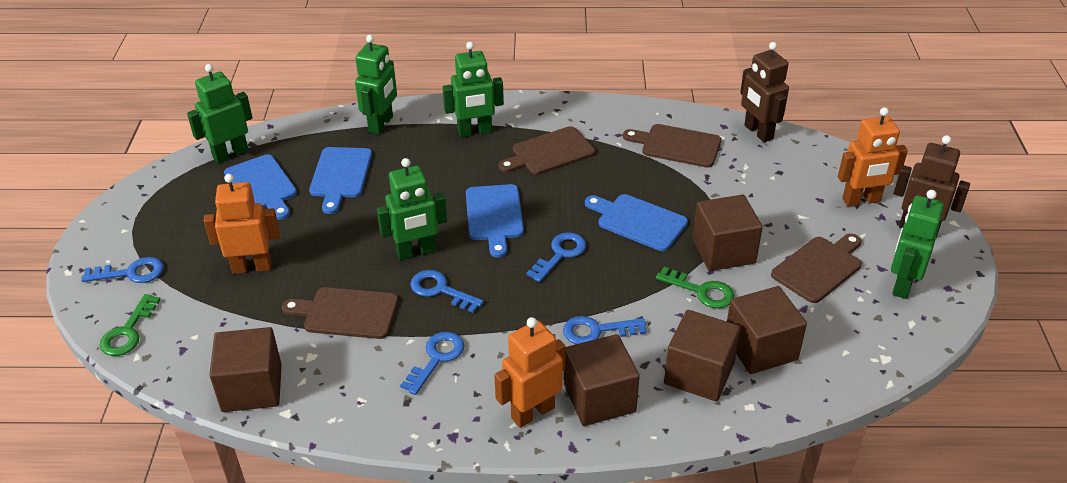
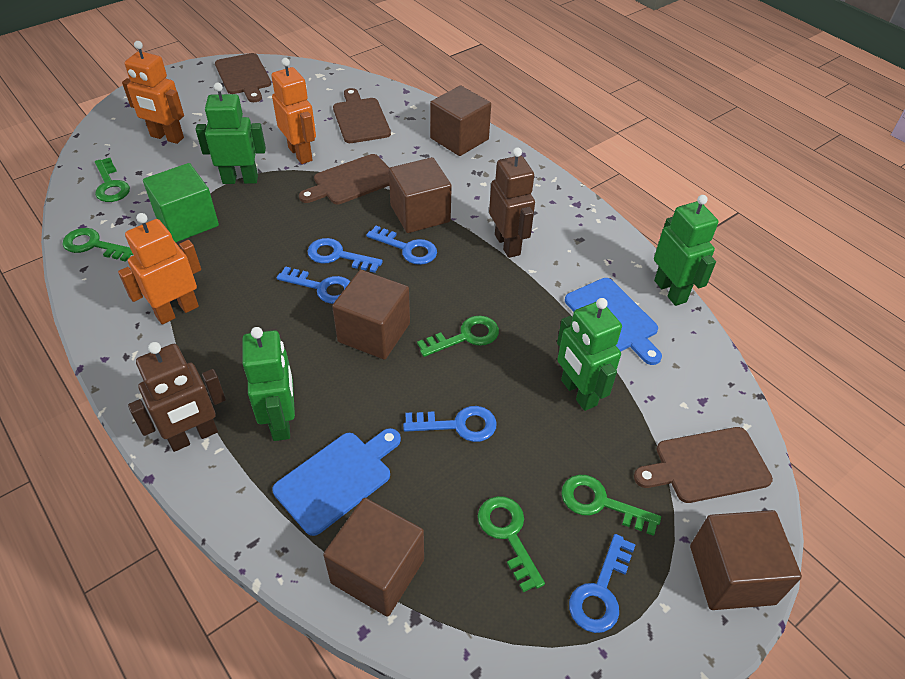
blue cutting board: 4 -> 2
green cube: 0 -> 1
green key: 2 -> 5
green robot: 5 -> 4

